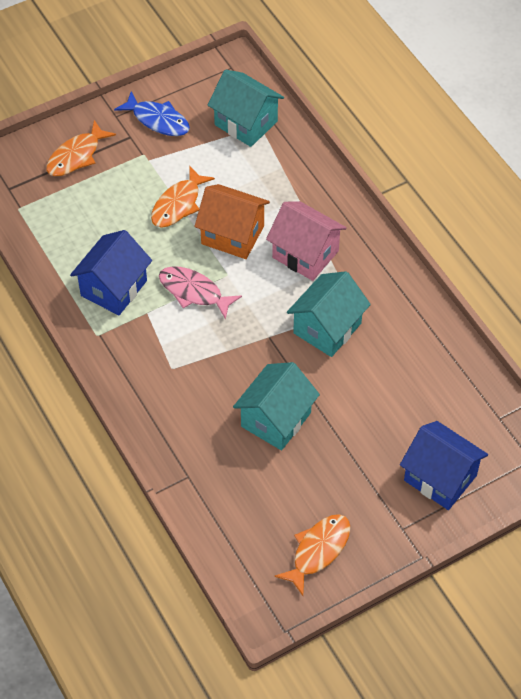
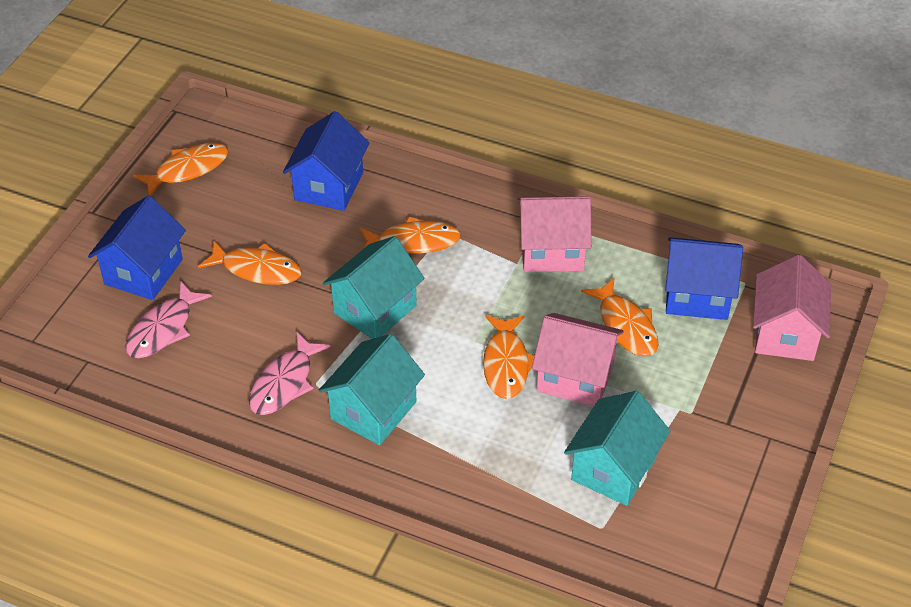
blue fish: 1 -> 0
blue house: 2 -> 3
orange fish: 3 -> 5
orange house: 1 -> 0
pink fish: 1 -> 2
pink house: 1 -> 3

